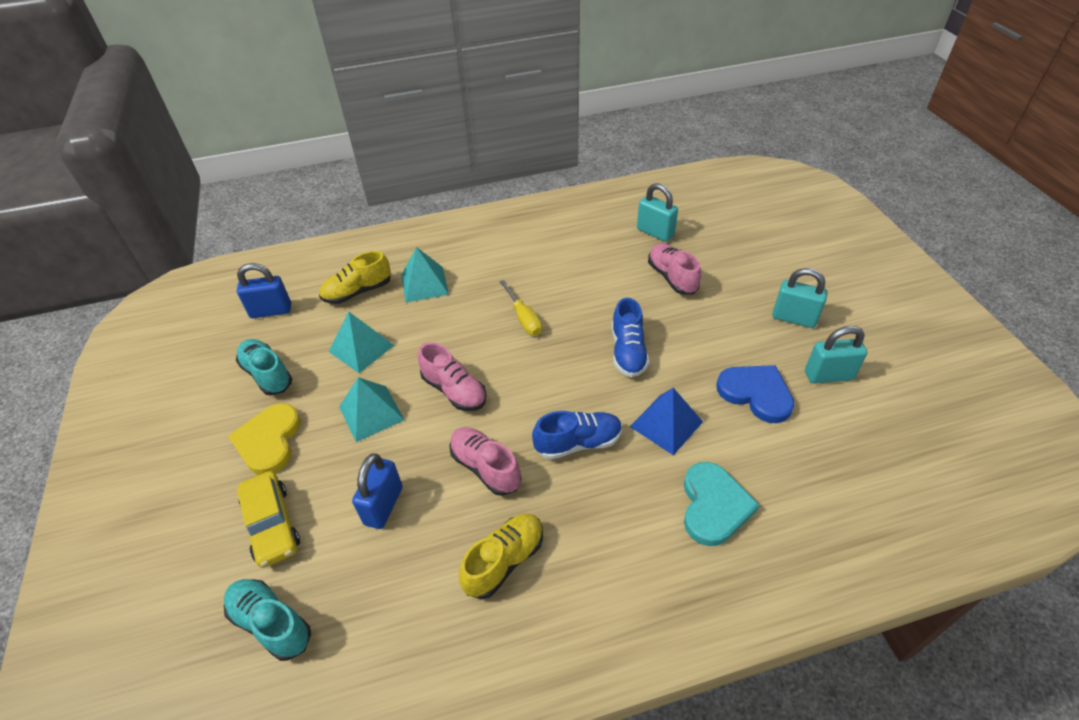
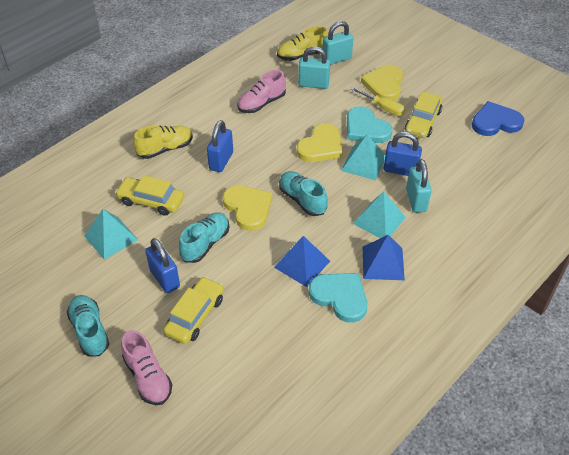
blue padlock: 2 -> 3
blue pyramid: 1 -> 2
blue shoe: 2 -> 0
pink shoe: 3 -> 2
turquoise heart: 1 -> 2
turquoise shoe: 2 -> 3
yellow car: 1 -> 3
yellow heart: 1 -> 3

